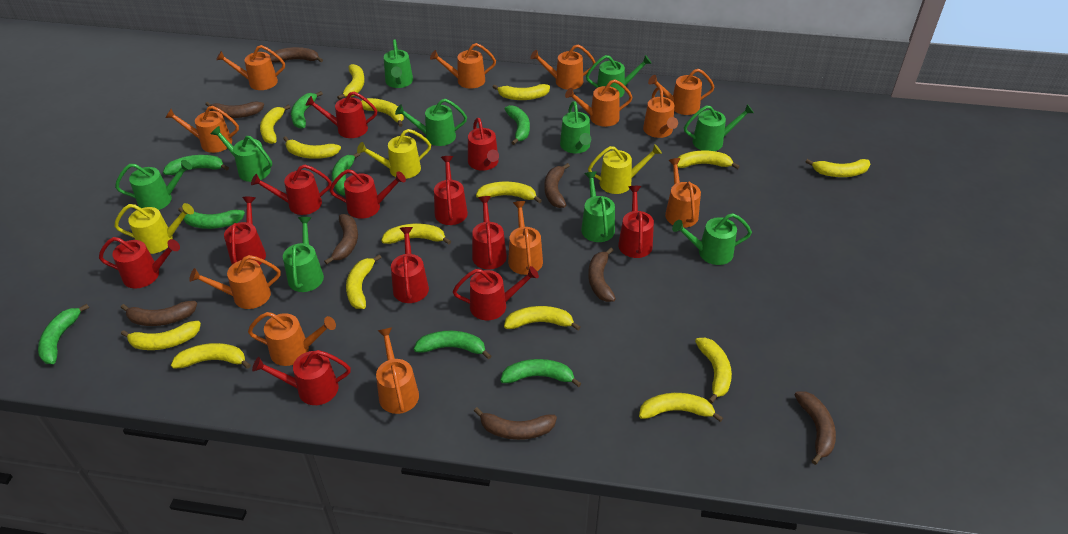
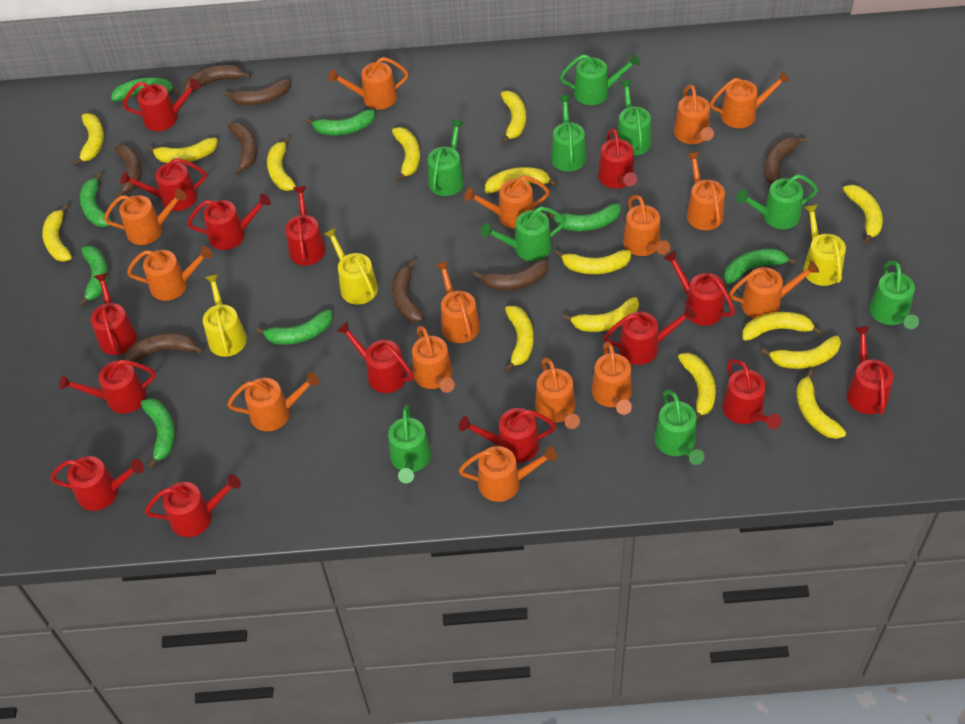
green watering can: 10 -> 9
orange watering can: 12 -> 15
red watering can: 12 -> 15

